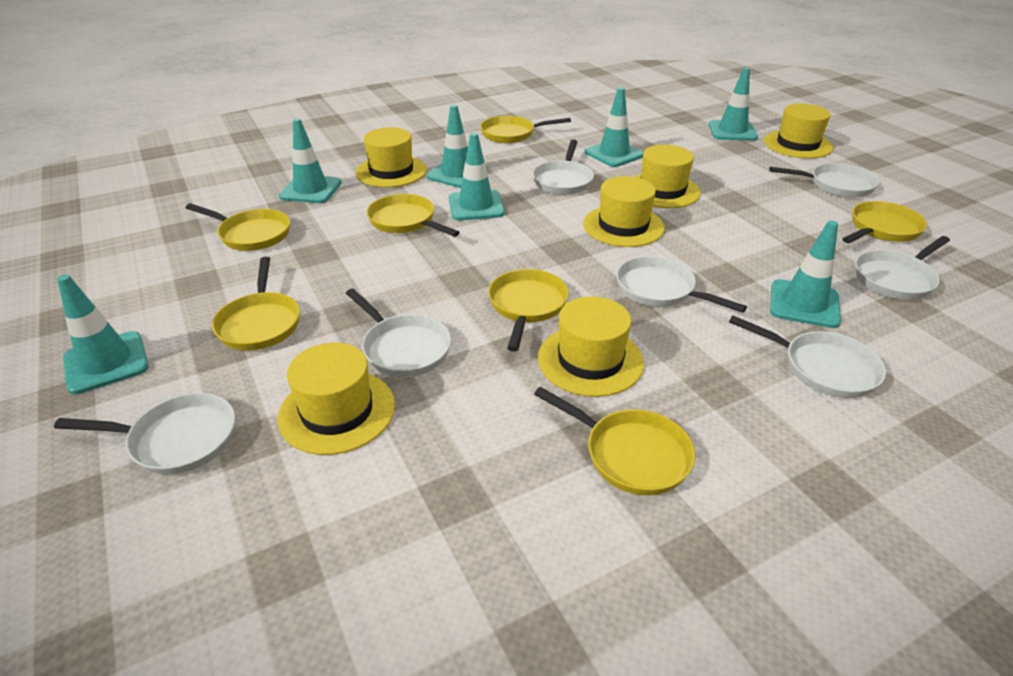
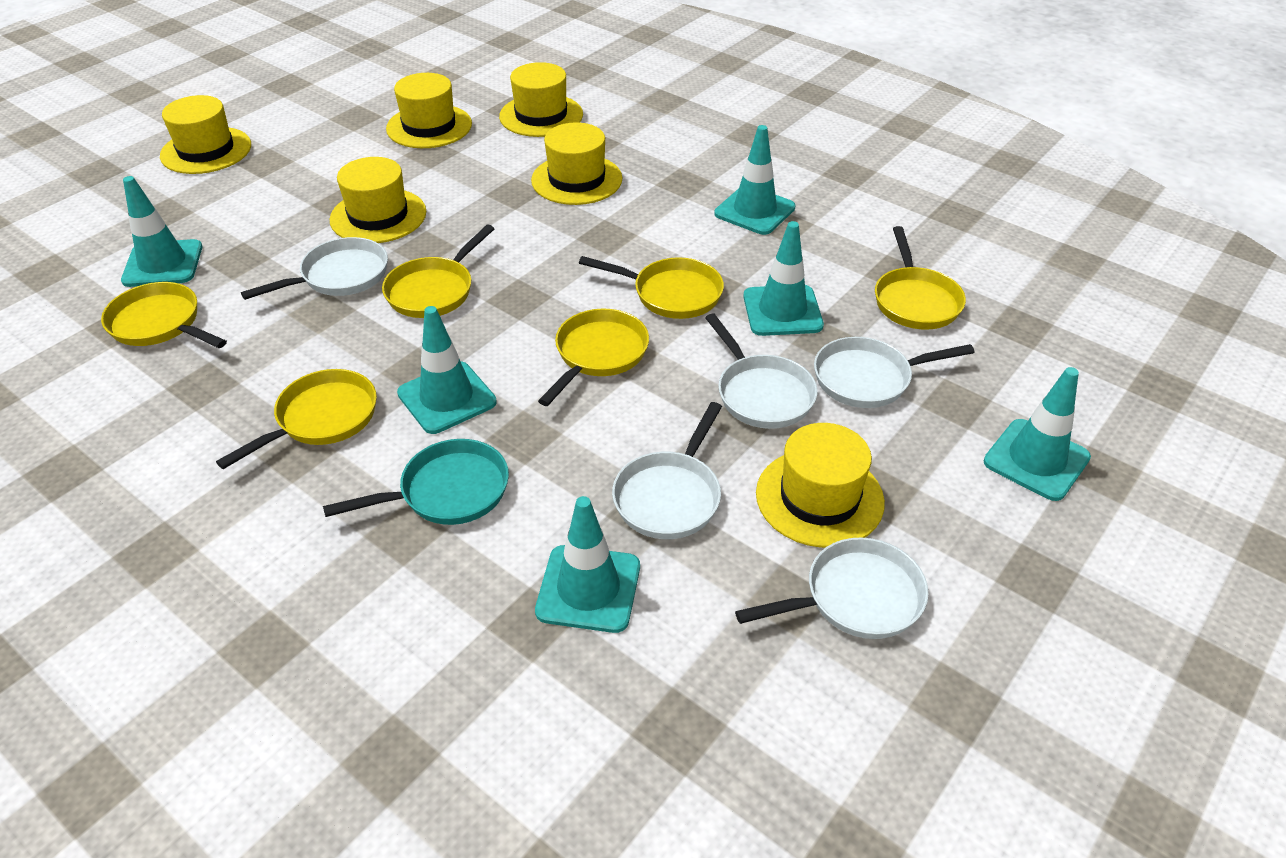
turquoise pan: 0 -> 1
turquoise traffic cone: 7 -> 6
white pan: 7 -> 5
yellow pan: 7 -> 6

